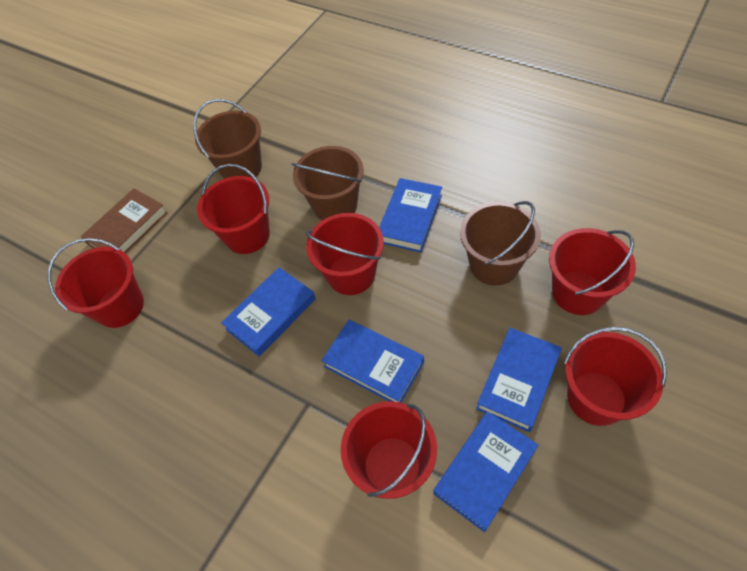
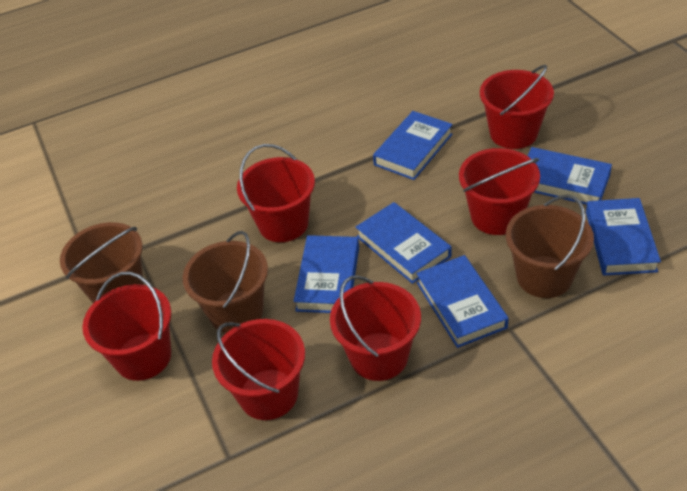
blue book: 5 -> 6
brown book: 1 -> 0

